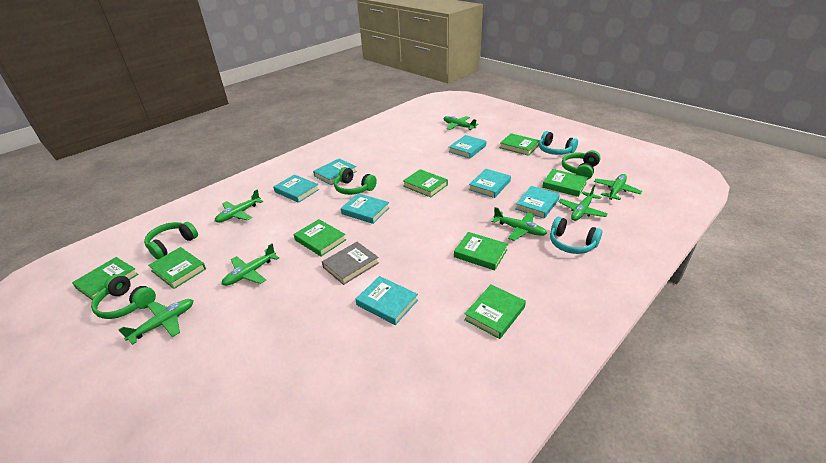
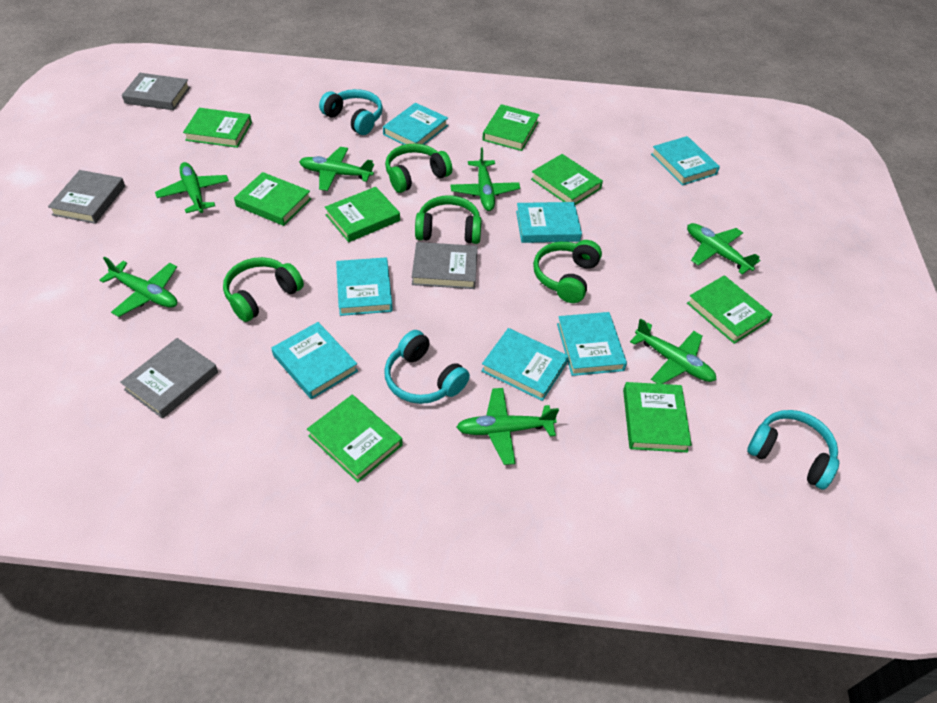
grey book: 1 -> 4
turquoise headphones: 2 -> 3

